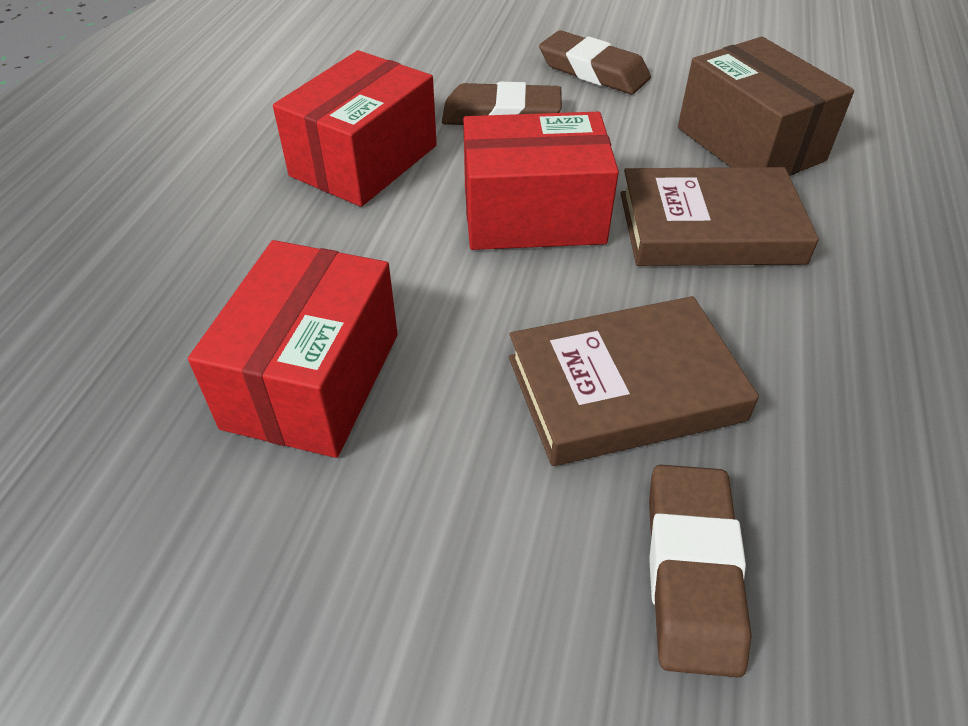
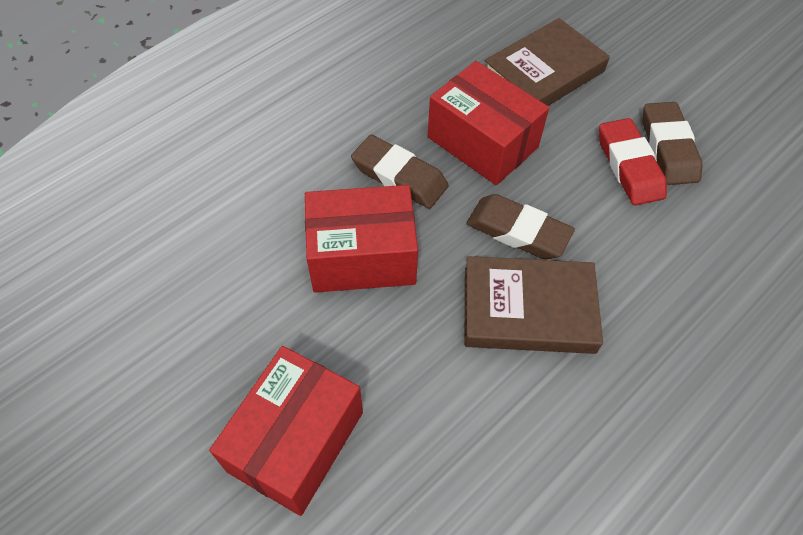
brown box: 1 -> 0
red eraser: 0 -> 1

